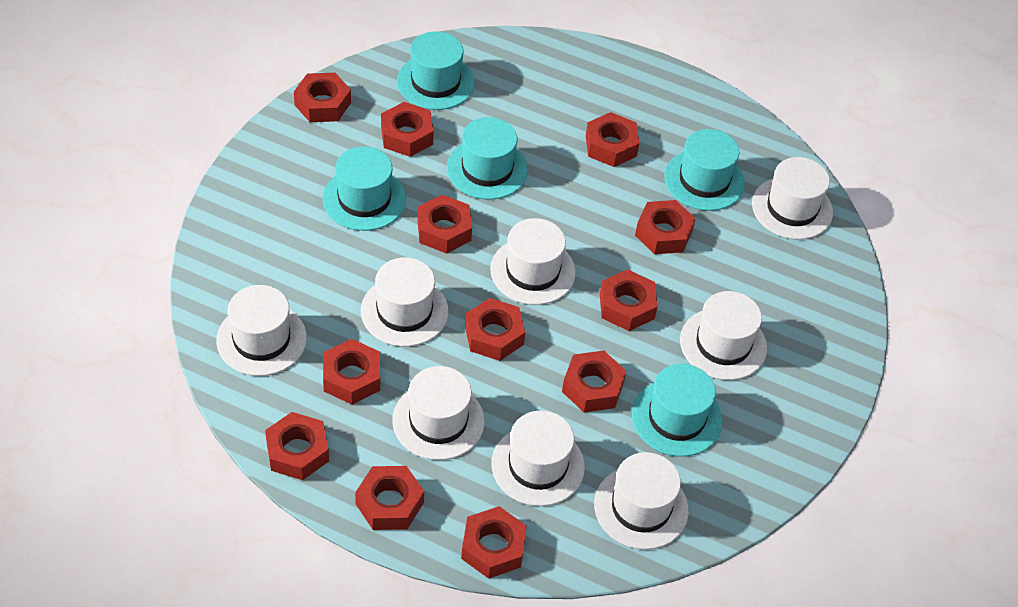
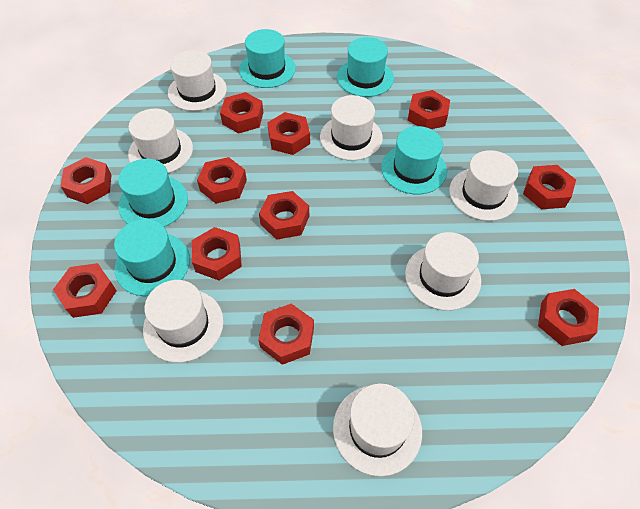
red nut: 12 -> 11
white hat: 8 -> 7

